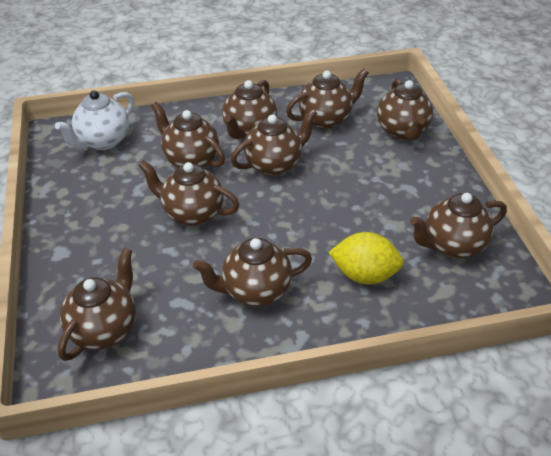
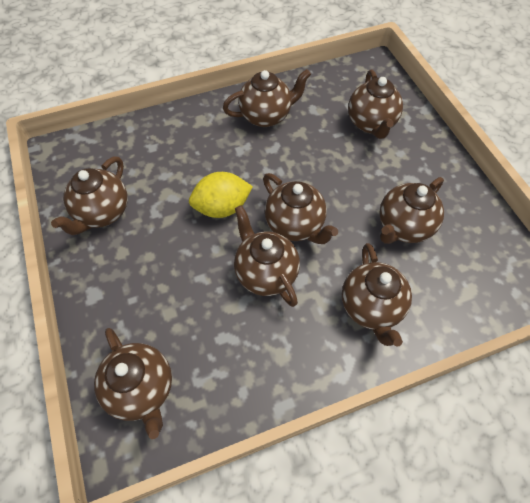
brown teapot: 9 -> 8
white teapot: 1 -> 0

